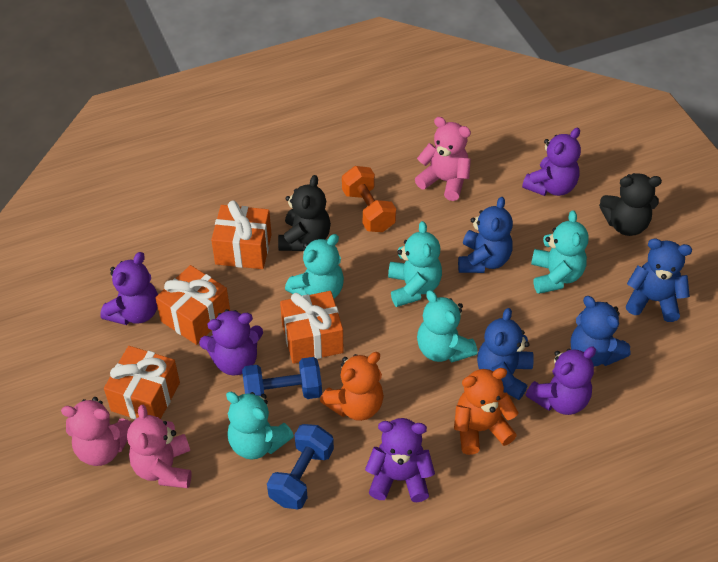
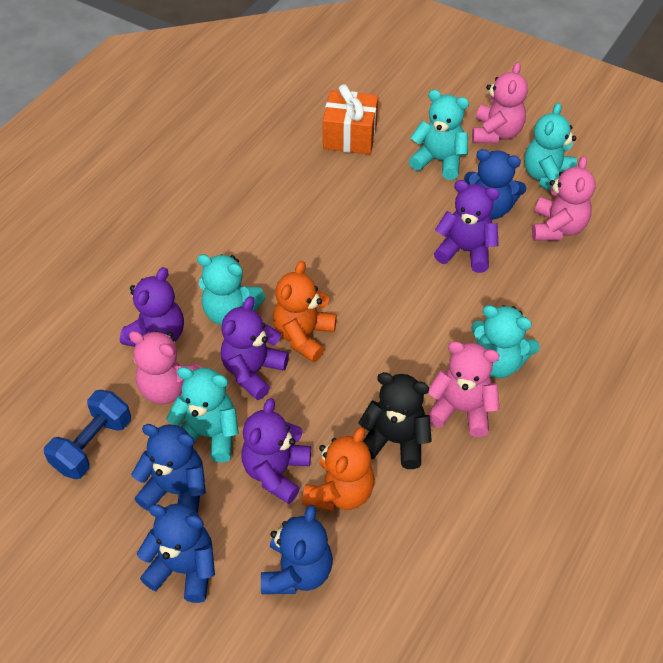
black teddy bear: 2 -> 1
blue dumbbell: 2 -> 1
orange dumbbell: 1 -> 0
orange gift: 4 -> 1
pink teddy bear: 3 -> 4
purple teddy bear: 5 -> 4

